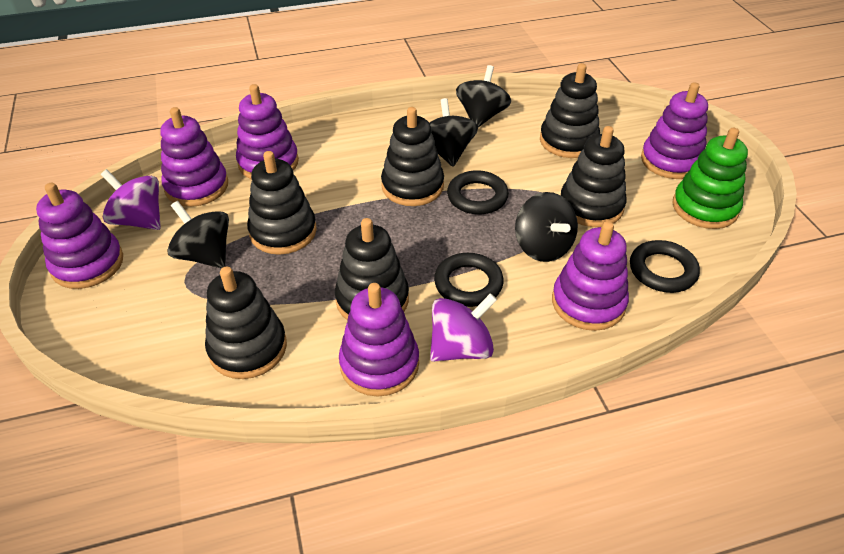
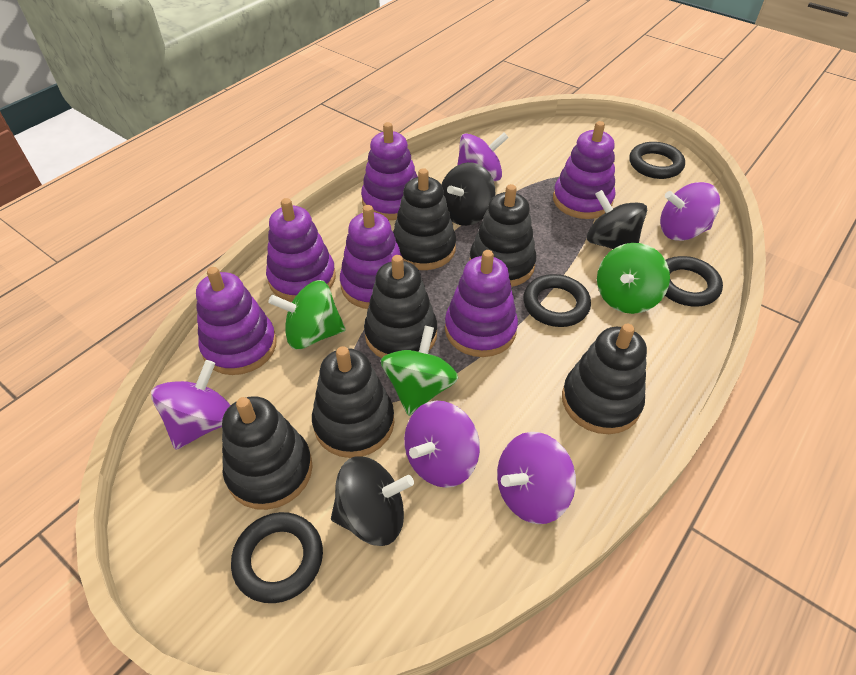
black ring: 3 -> 4
black spinning top: 4 -> 3
green spinning top: 0 -> 3
green stacking toy: 1 -> 0
purple spinning top: 2 -> 5

